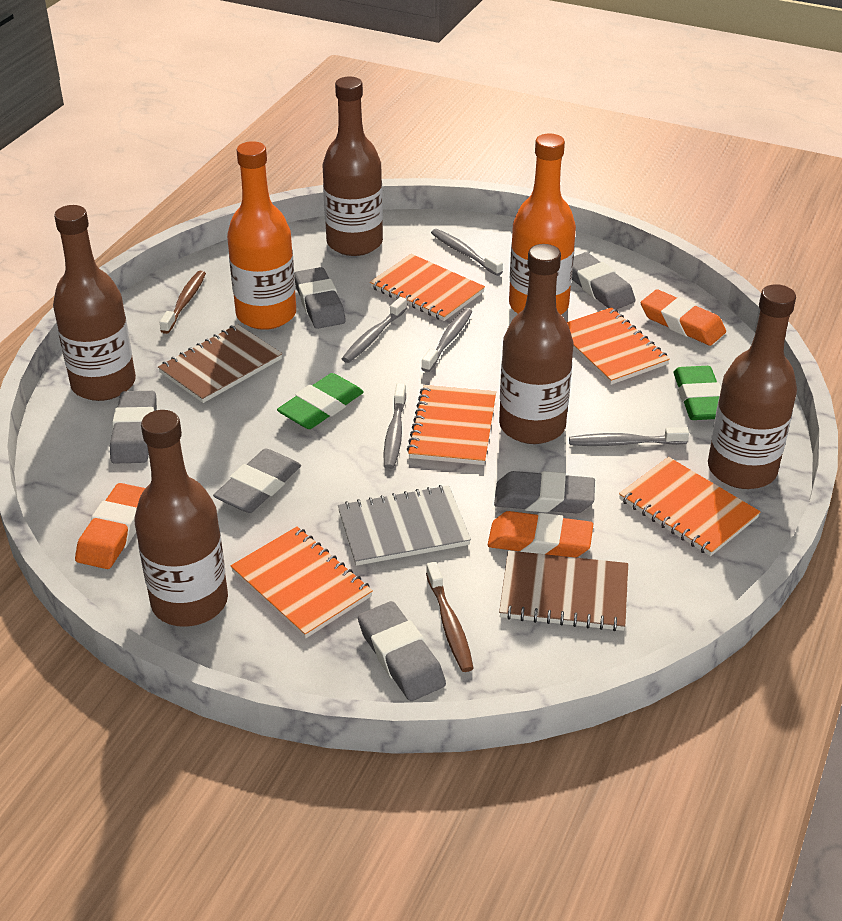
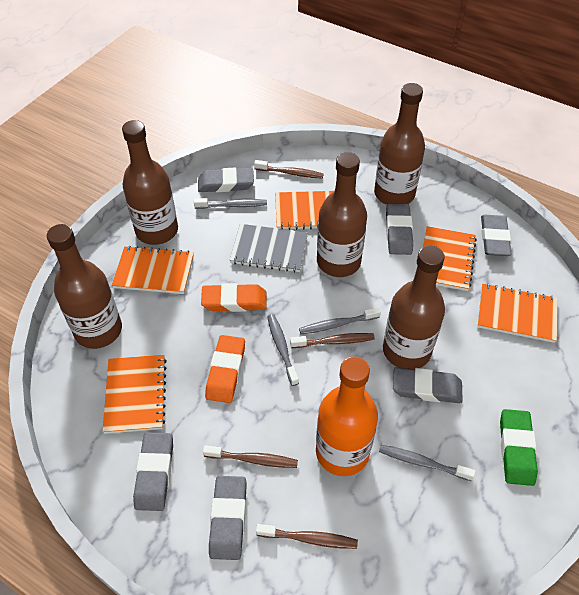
brown notebook: 2 -> 0
brown toothbrush: 2 -> 4
green eraser: 2 -> 1
grey toothbrush: 5 -> 4
orange bottle: 2 -> 1
orange eraser: 3 -> 2

